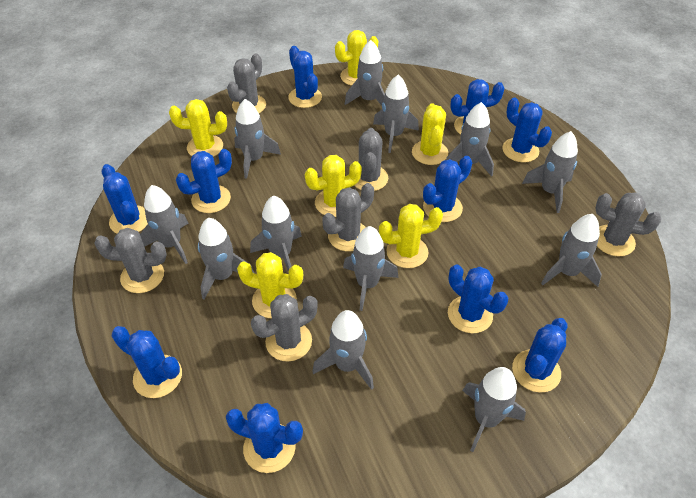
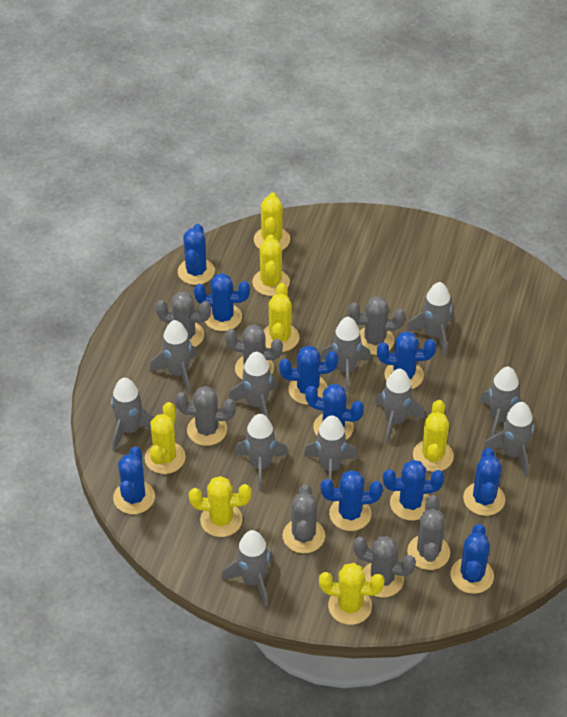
grey cactus: 6 -> 7
grey rocket: 12 -> 11
yellow cactus: 6 -> 7

